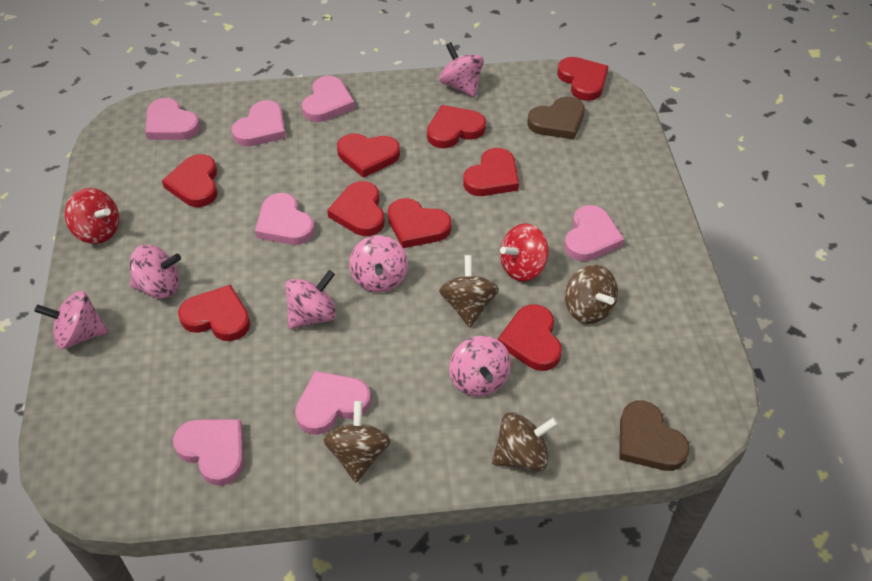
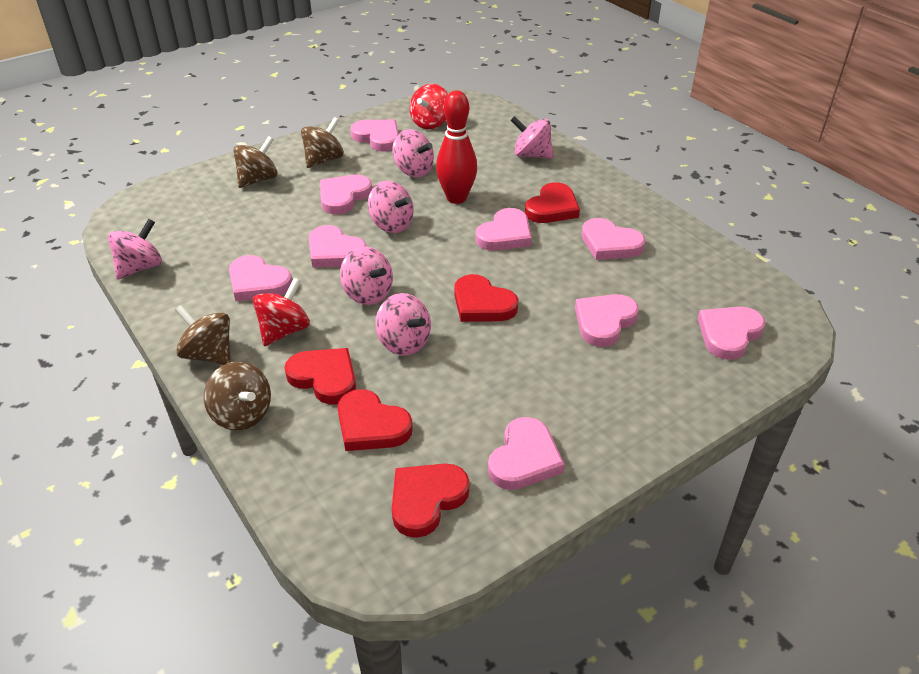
brown heart: 2 -> 0
pink heart: 7 -> 9
red bowling pin: 0 -> 1
red heart: 9 -> 5

